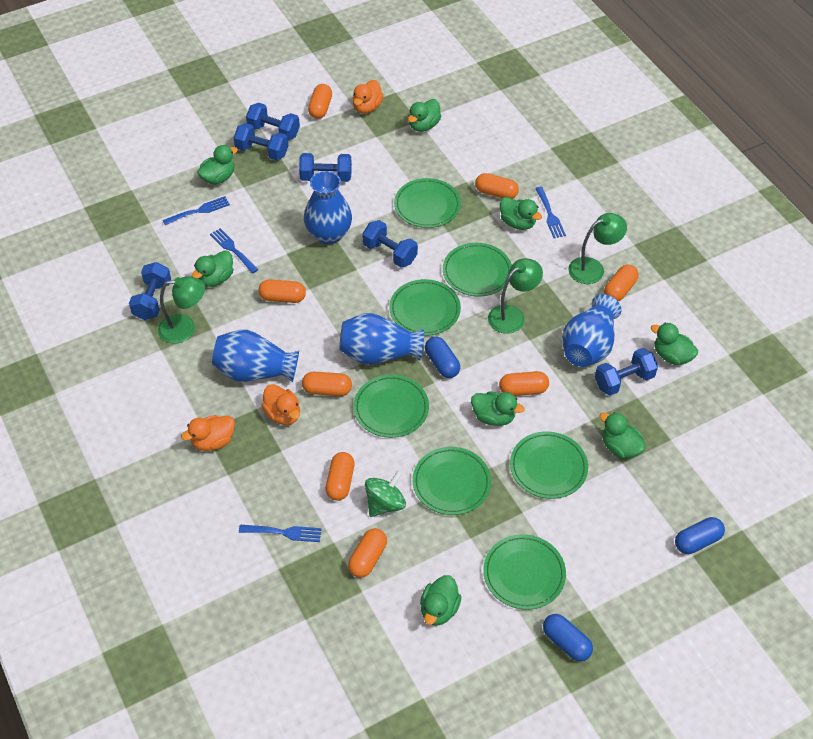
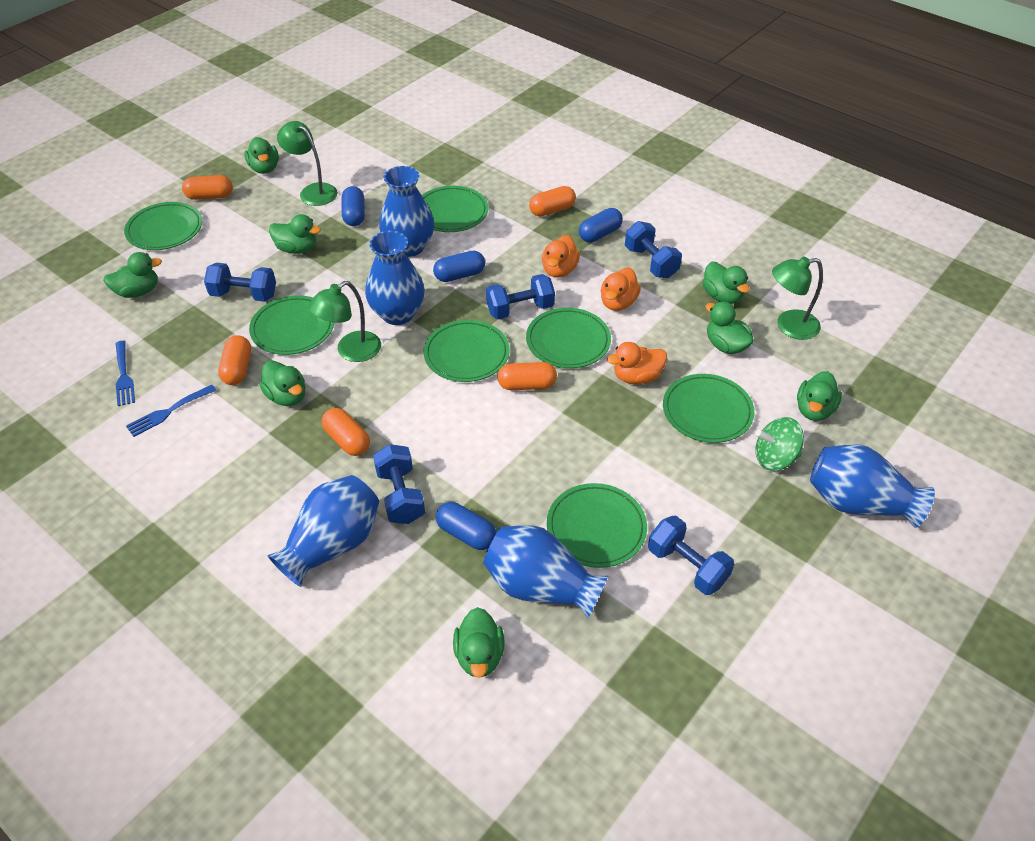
blue capsule: 3 -> 4
blue dumbbell: 6 -> 5
blue fork: 4 -> 2
blue vase: 4 -> 5
orange capsule: 8 -> 5

